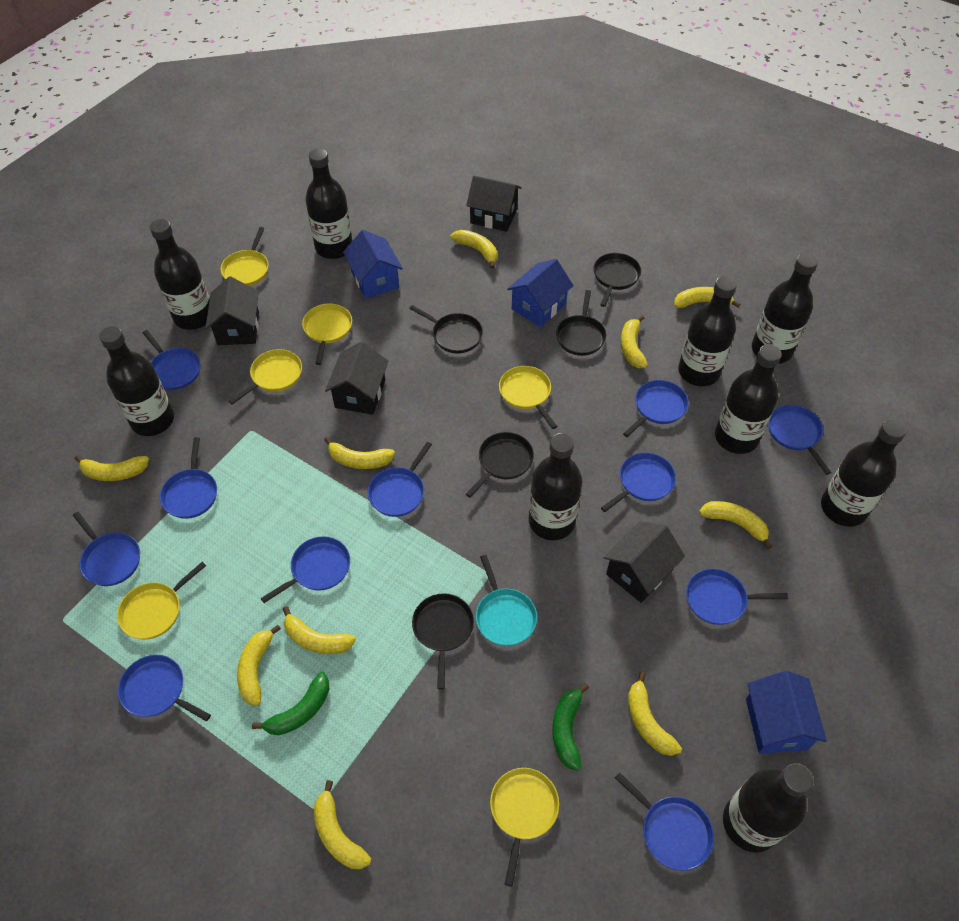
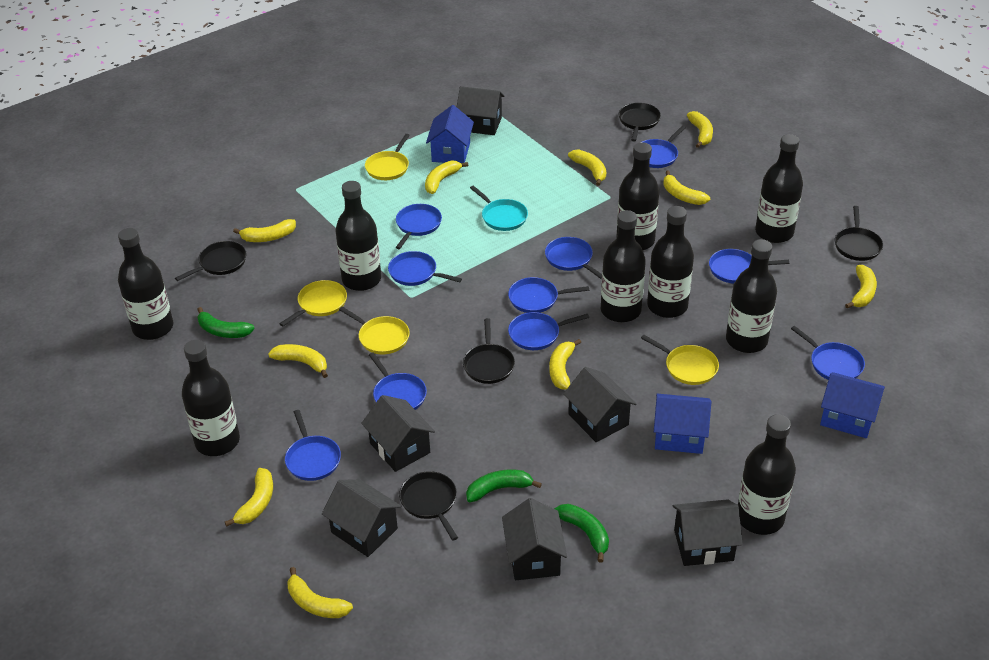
black house: 4 -> 6
blue pan: 11 -> 10
green banana: 2 -> 3
yellow pan: 6 -> 4

